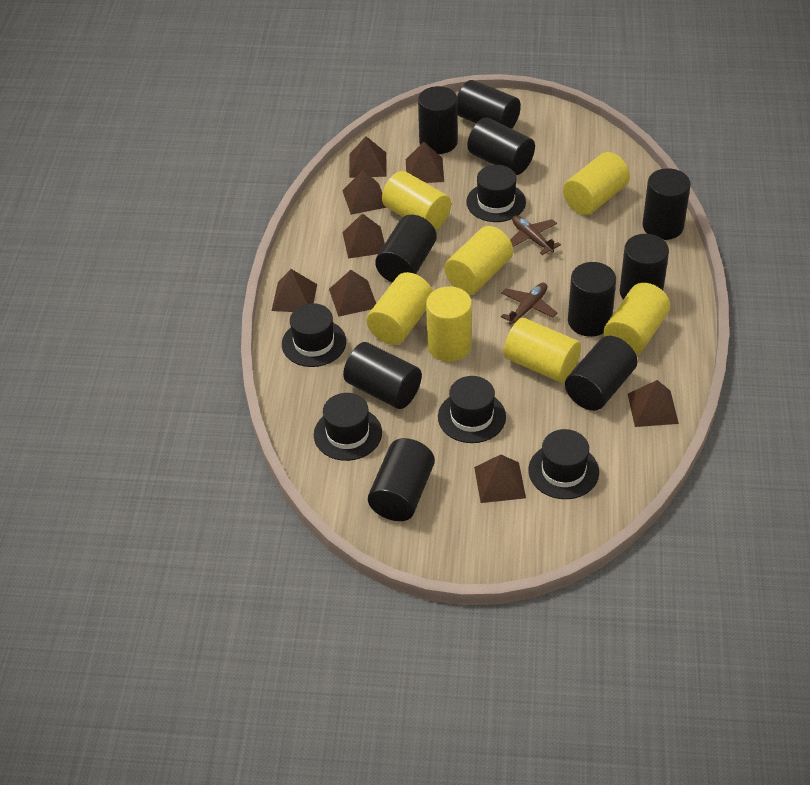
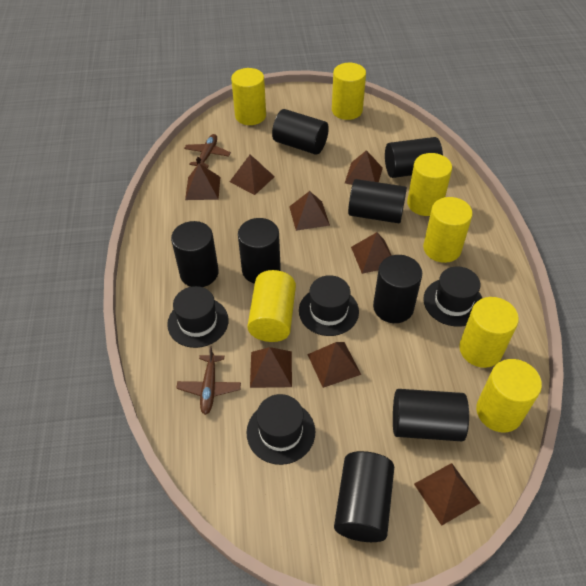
black cylinder: 10 -> 8
black hat: 5 -> 4

